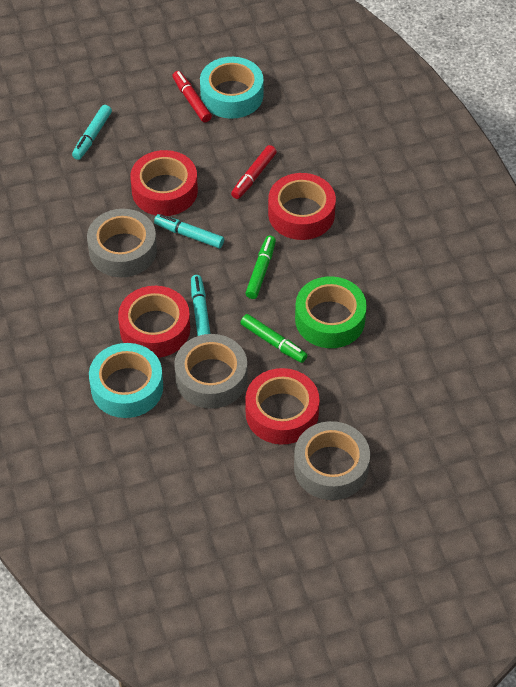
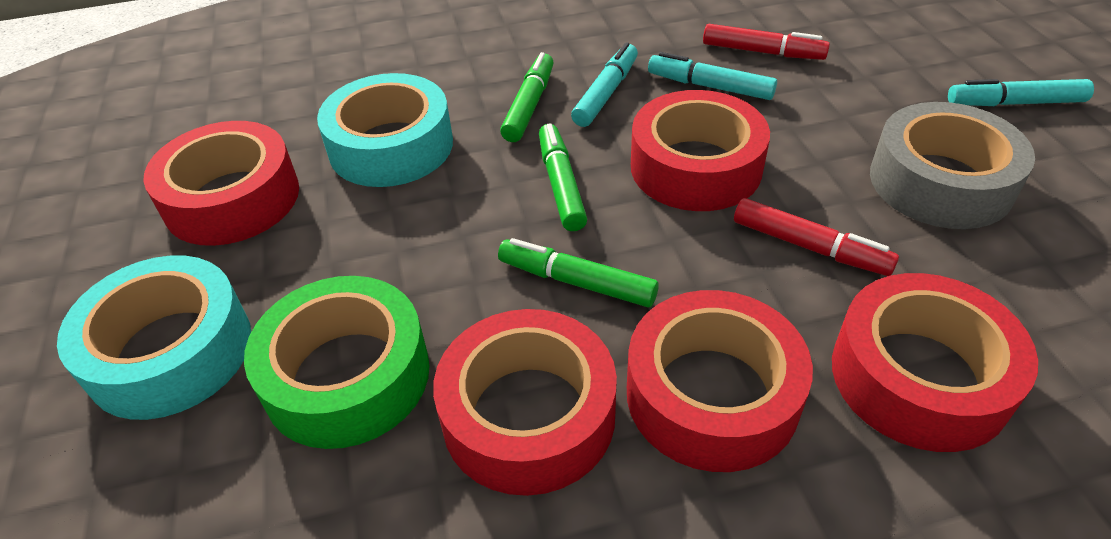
green marker: 2 -> 3
grey tape: 3 -> 1
red tape: 4 -> 5

